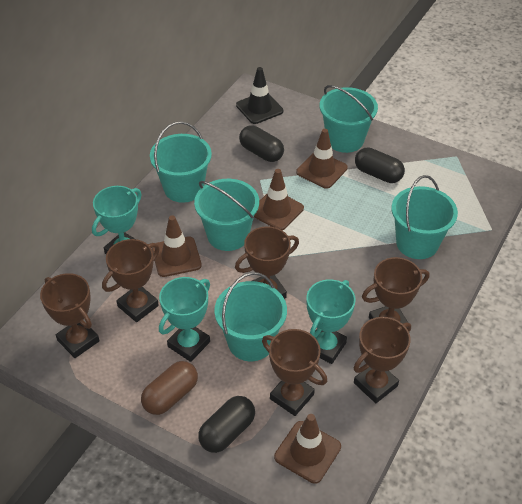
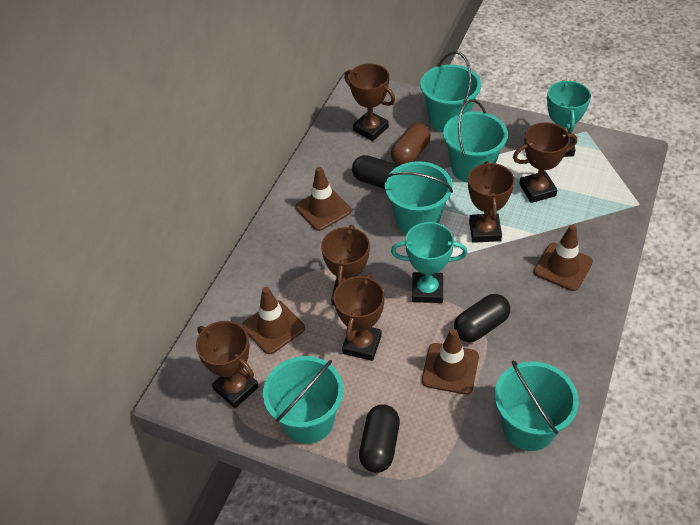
black traffic cone: 1 -> 0
turquoise trophy: 3 -> 2

